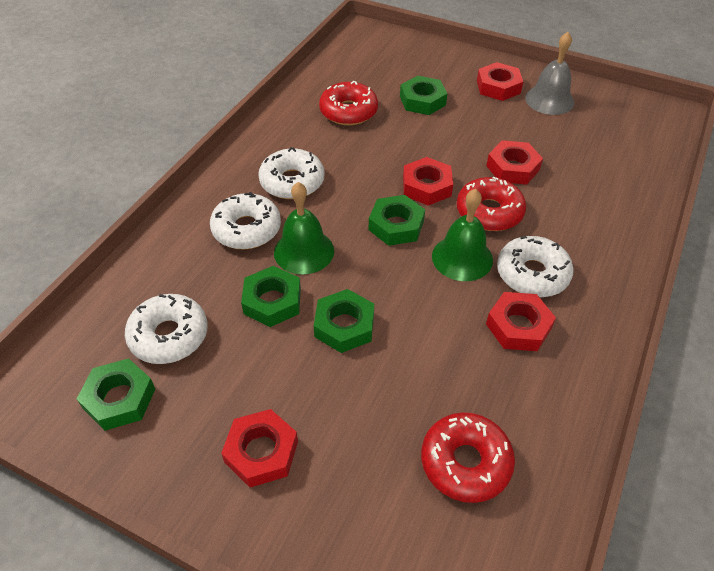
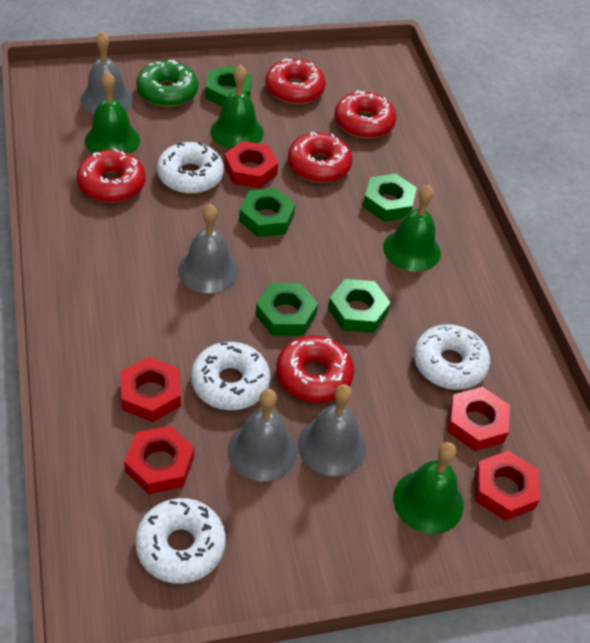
green bell: 2 -> 4
green donut: 0 -> 1
grey bell: 1 -> 4
red donut: 3 -> 5

